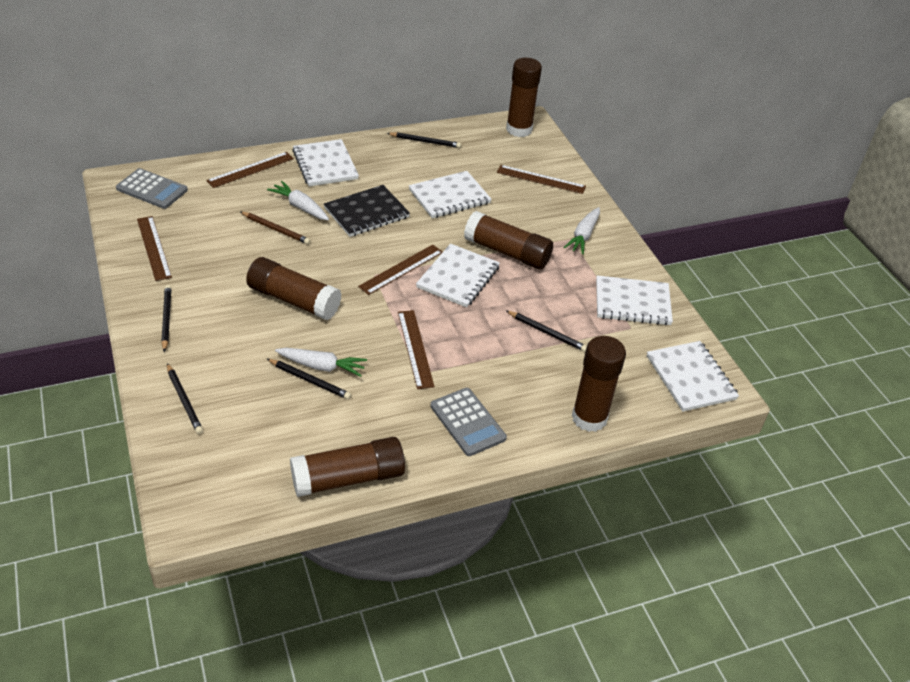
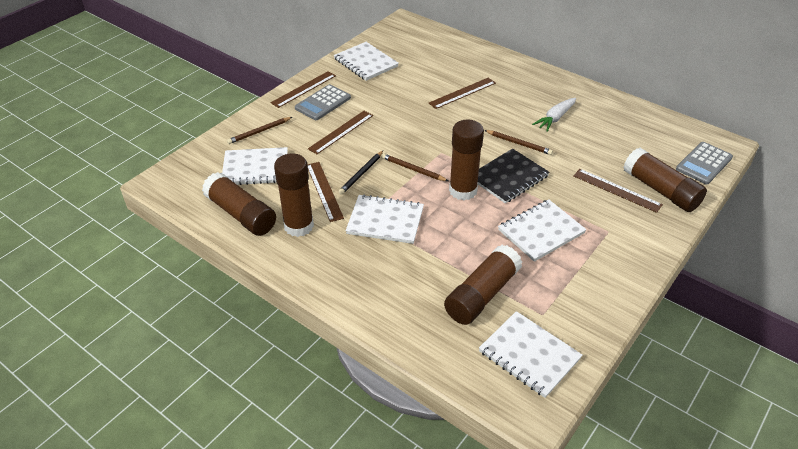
black pencil: 5 -> 1
brown pencil: 1 -> 3
white carrot: 3 -> 1

